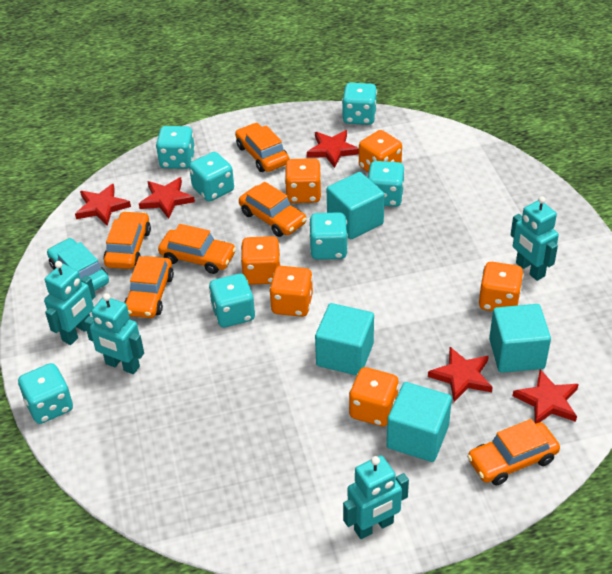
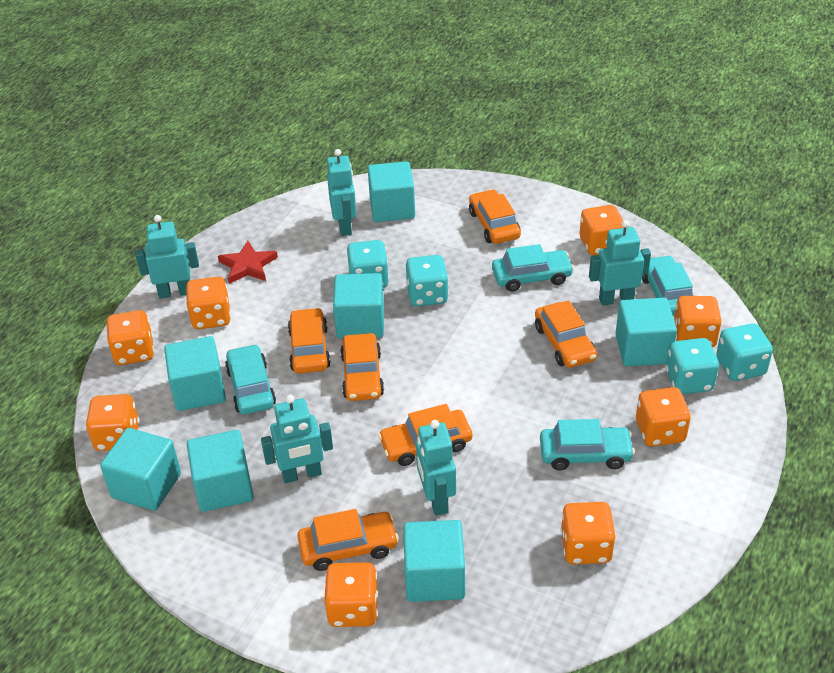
orange dice: 6 -> 8
red star: 5 -> 1
turquoise car: 1 -> 4
turquoise cube: 4 -> 7
turquoise dice: 7 -> 4
turquoise robot: 4 -> 5

